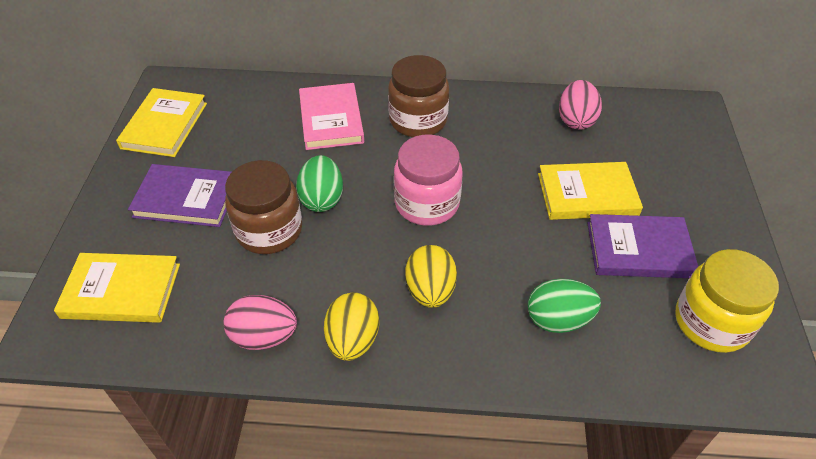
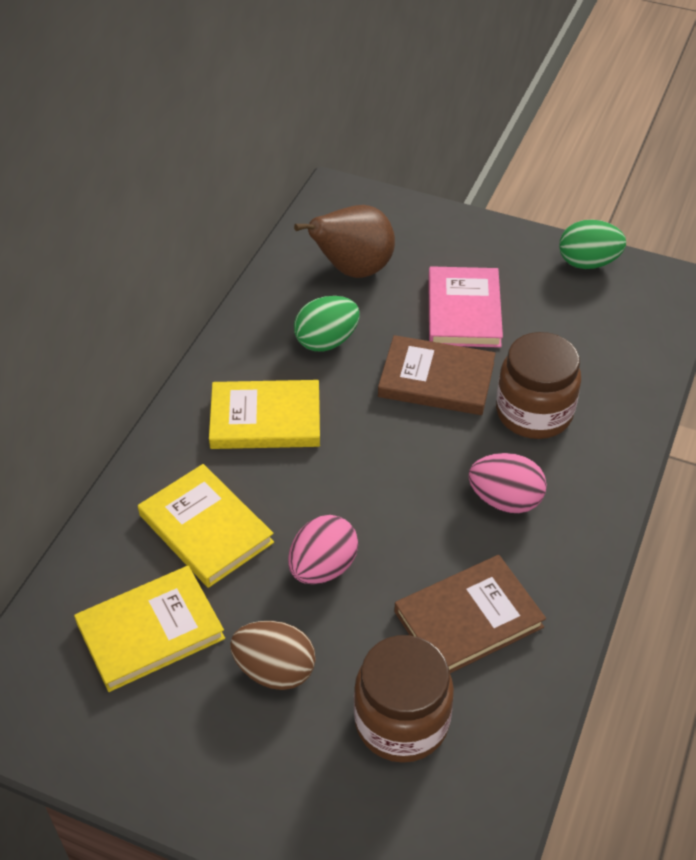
brown book: 0 -> 2
brown egg: 0 -> 1
brown pear: 0 -> 1
pink jar: 1 -> 0
purple book: 2 -> 0
yellow egg: 2 -> 0
yellow jar: 1 -> 0

